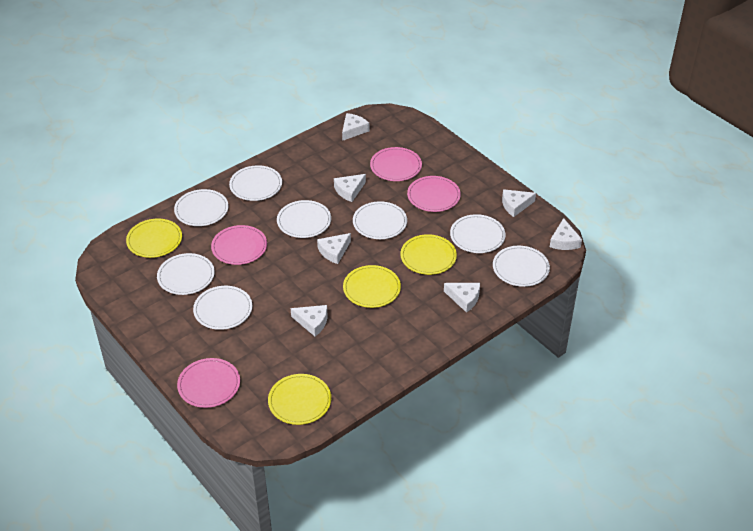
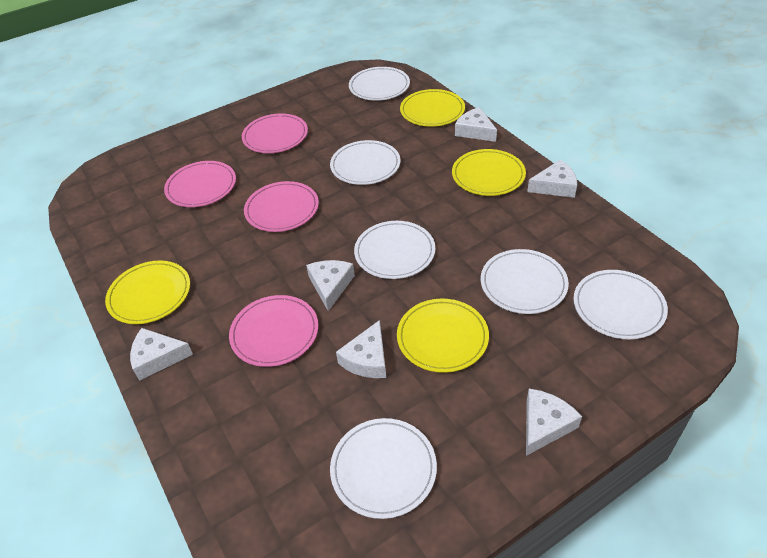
white cheese: 7 -> 6
white plate: 8 -> 6

